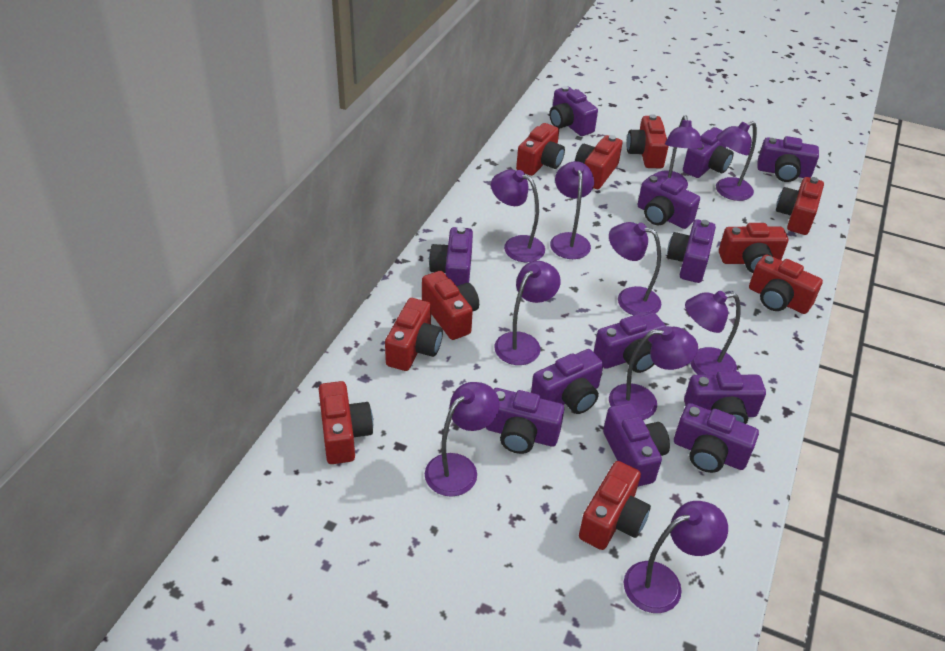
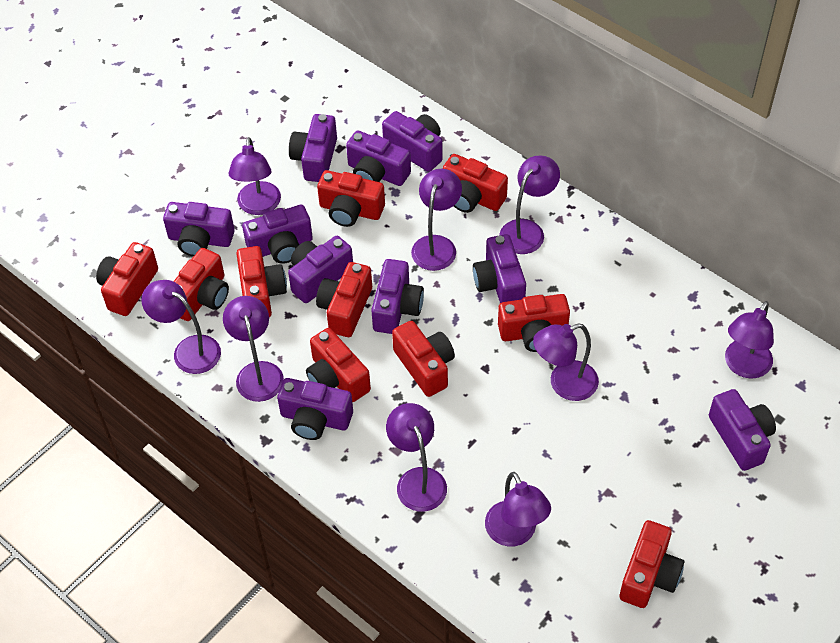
purple camera: 12 -> 10
purple lamp: 10 -> 9

